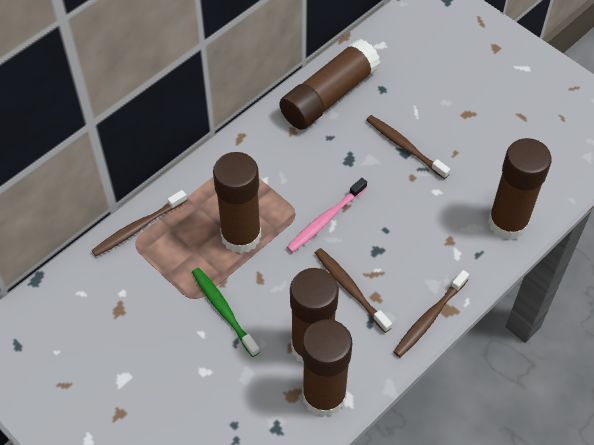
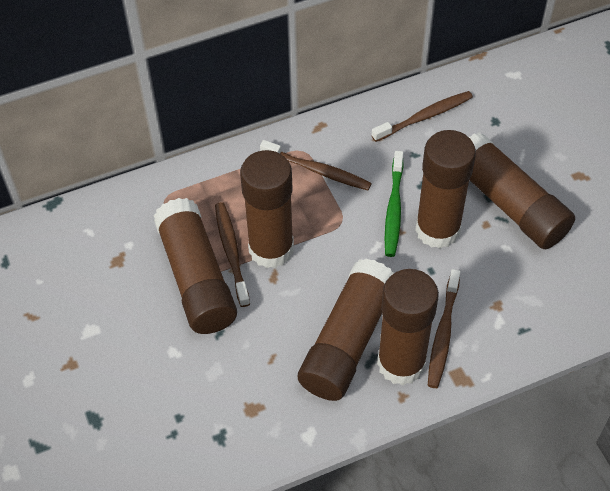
brown glue stick: 5 -> 6
pink toothbrush: 1 -> 0

